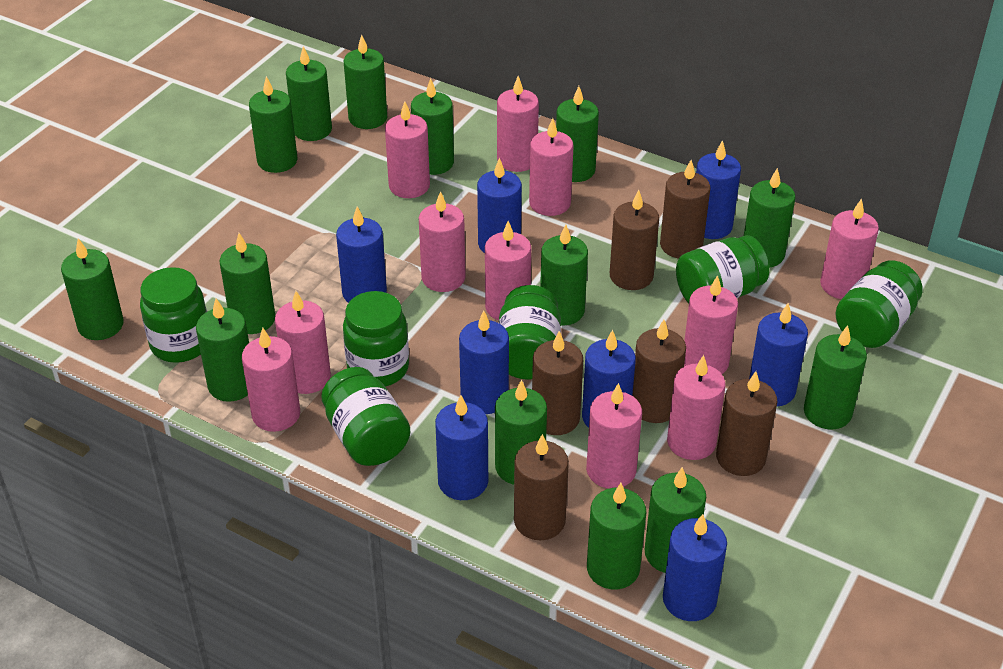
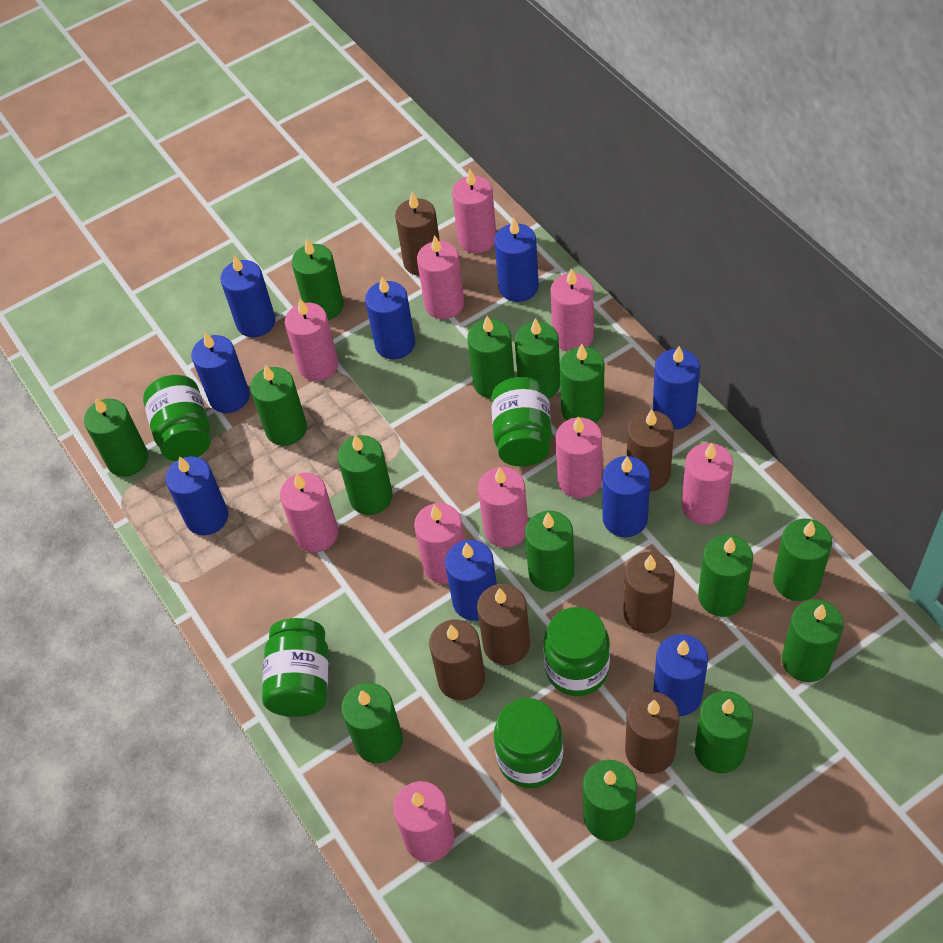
blue candle: 8 -> 9
green jar: 6 -> 5
pink candle: 11 -> 10

